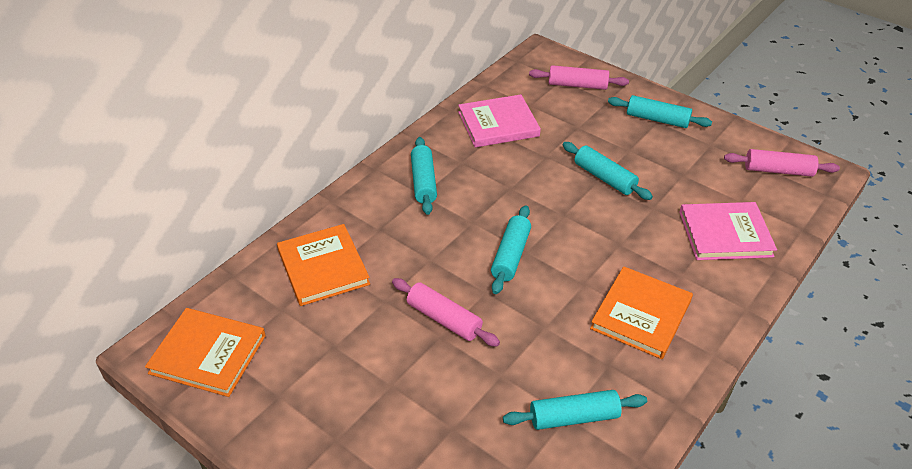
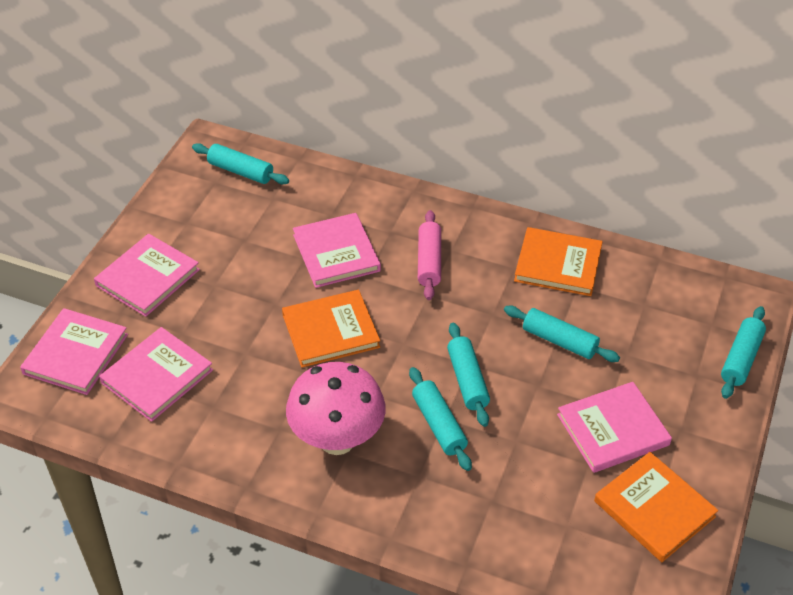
pink book: 2 -> 5
pink mushroom: 0 -> 1
pink rolling pin: 3 -> 1

